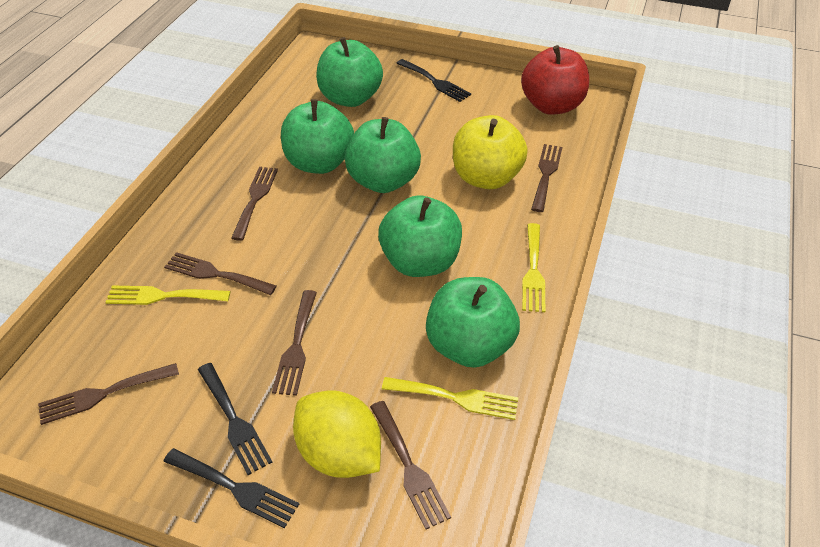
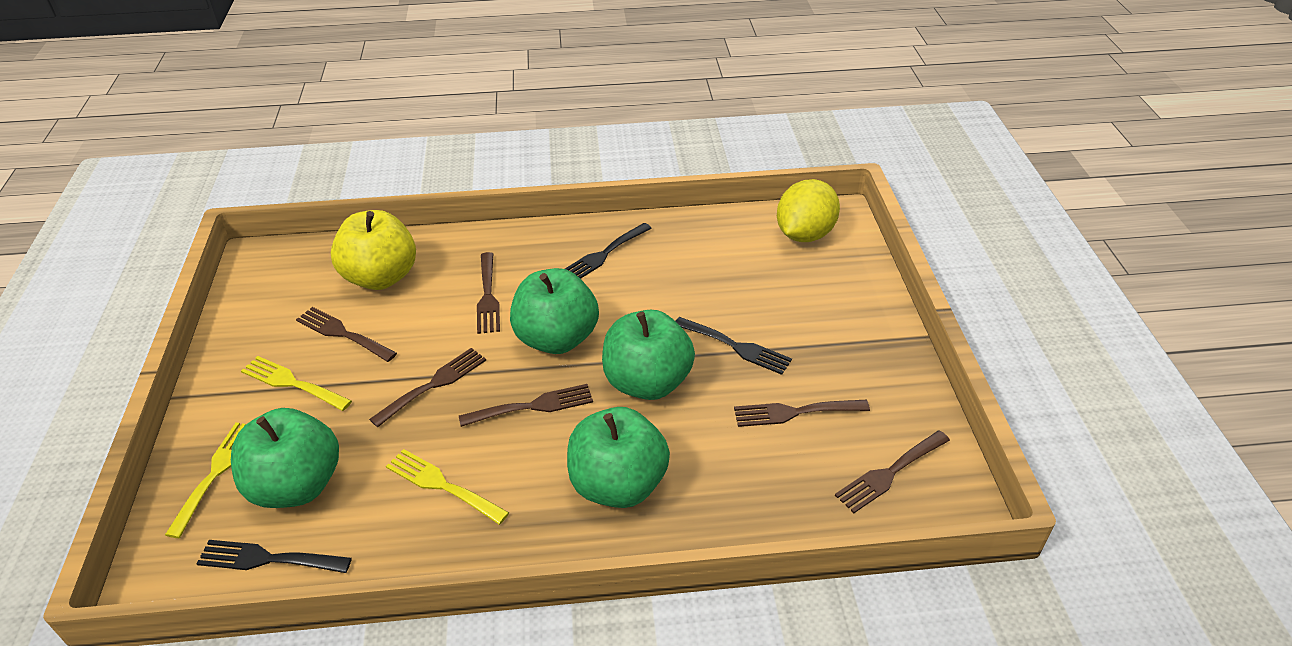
green apple: 5 -> 4
red apple: 1 -> 0

